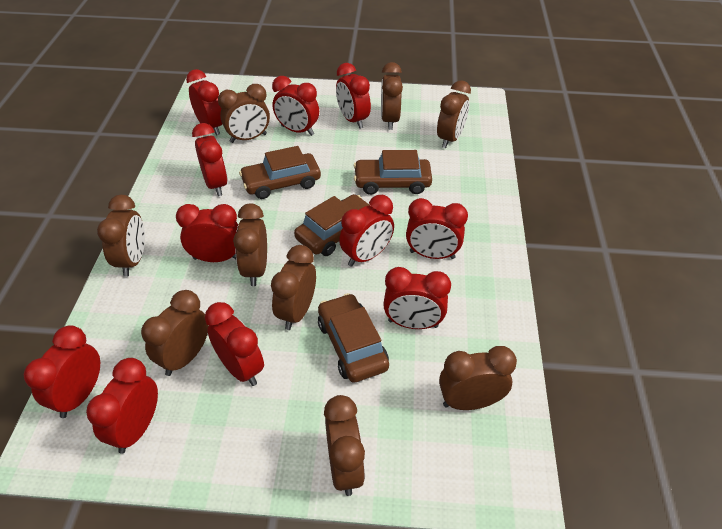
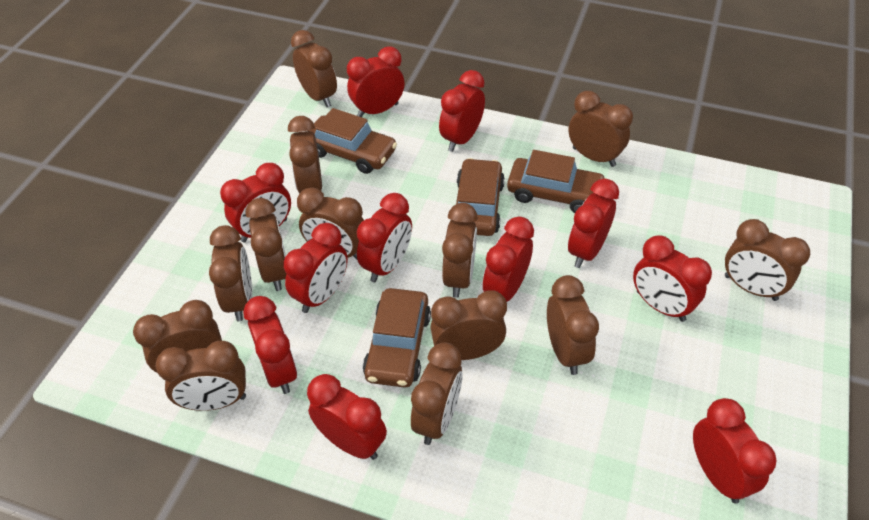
brown clock: 9 -> 13

